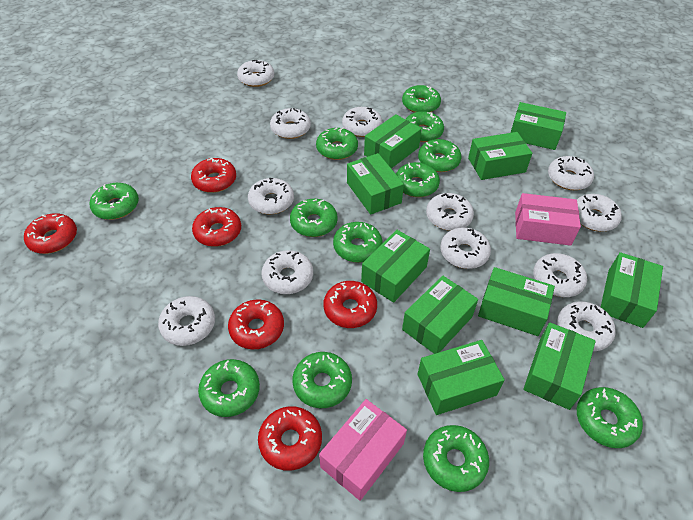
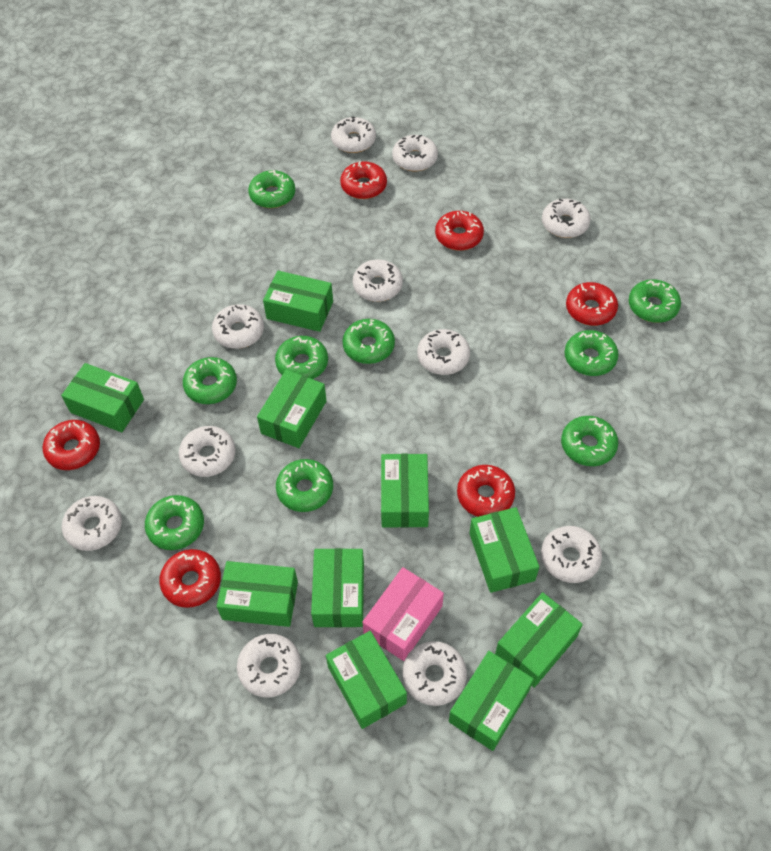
green donut: 12 -> 9
pink box: 2 -> 1
white donut: 12 -> 11

